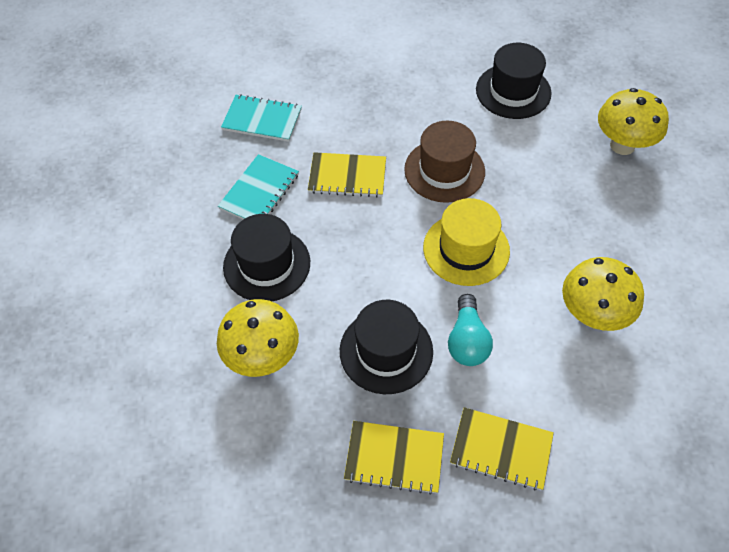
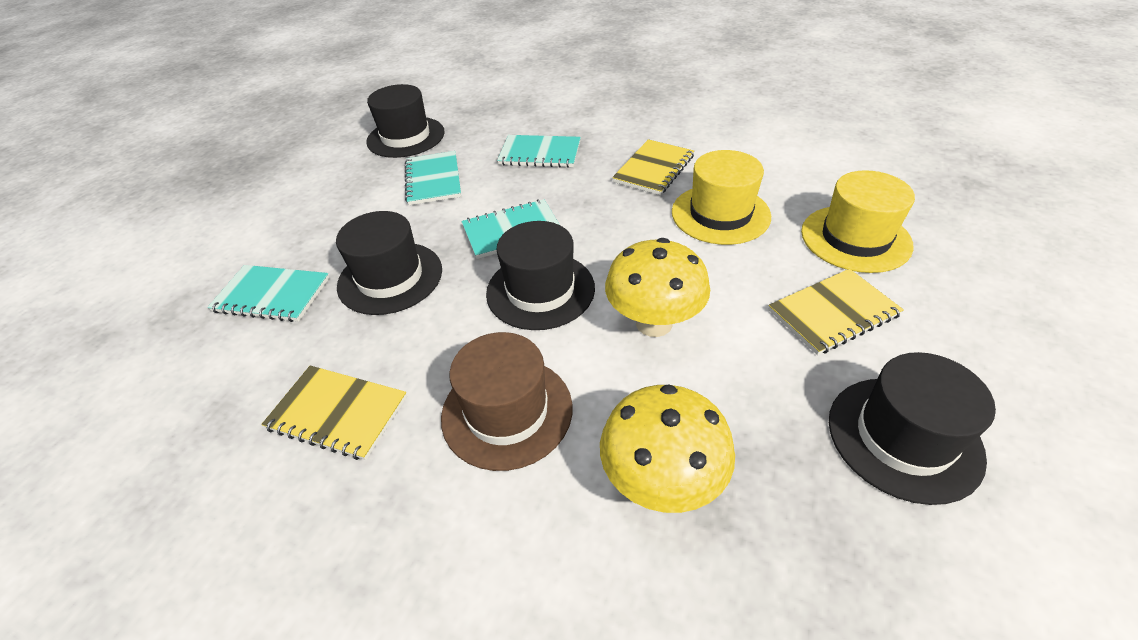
black hat: 3 -> 4
turquoise light bulb: 1 -> 0
turquoise notebook: 2 -> 4
yellow hat: 1 -> 2
yellow mushroom: 3 -> 2

